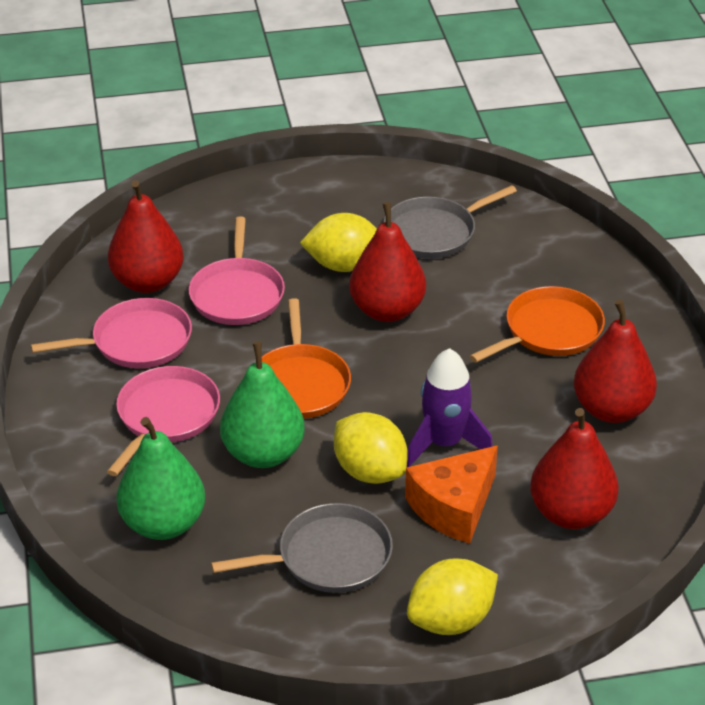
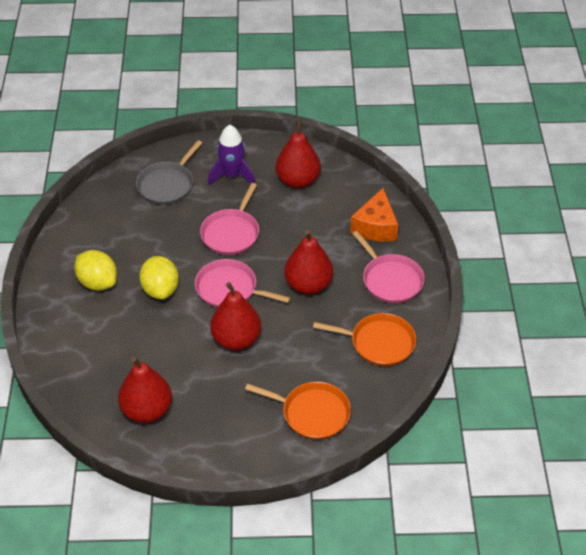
green pear: 2 -> 0
grey pan: 2 -> 1
yellow lemon: 3 -> 2

